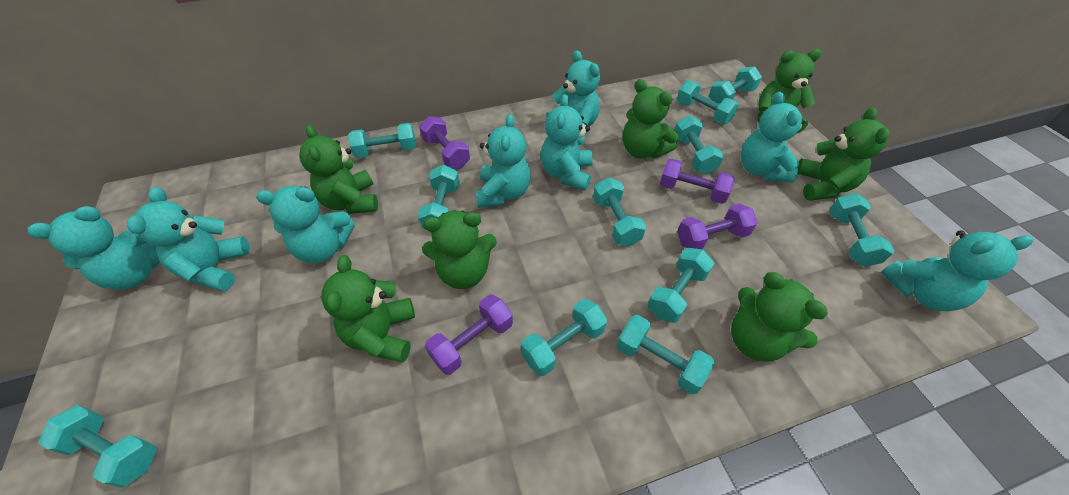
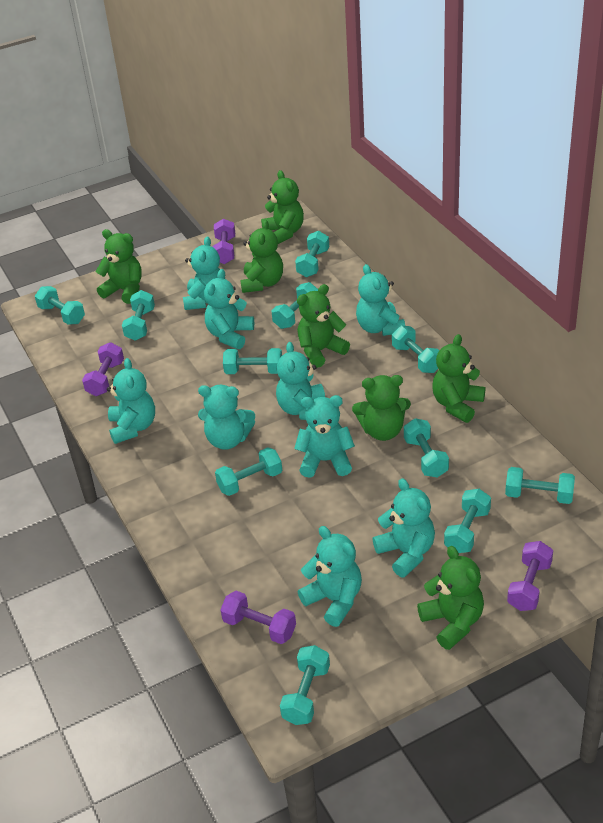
turquoise teddy bear: 8 -> 9

